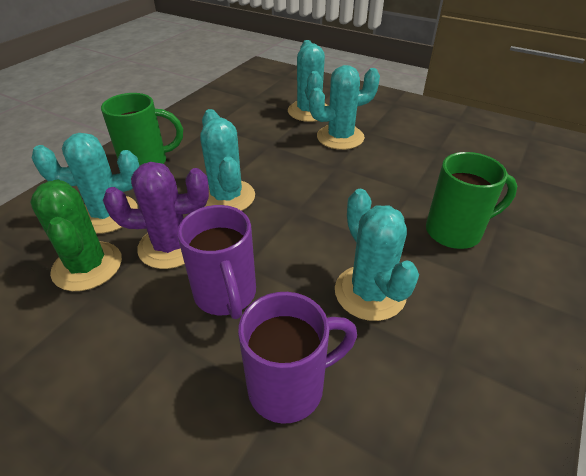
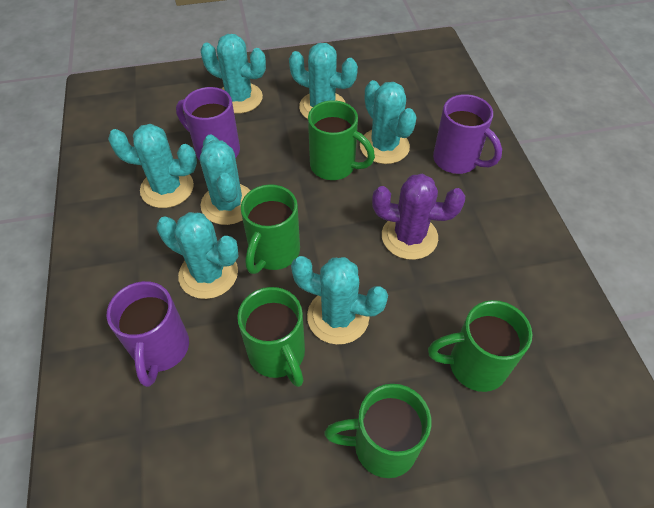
green cactus: 1 -> 0
green mug: 2 -> 5
purple mug: 2 -> 3
turquoise cactus: 5 -> 7

